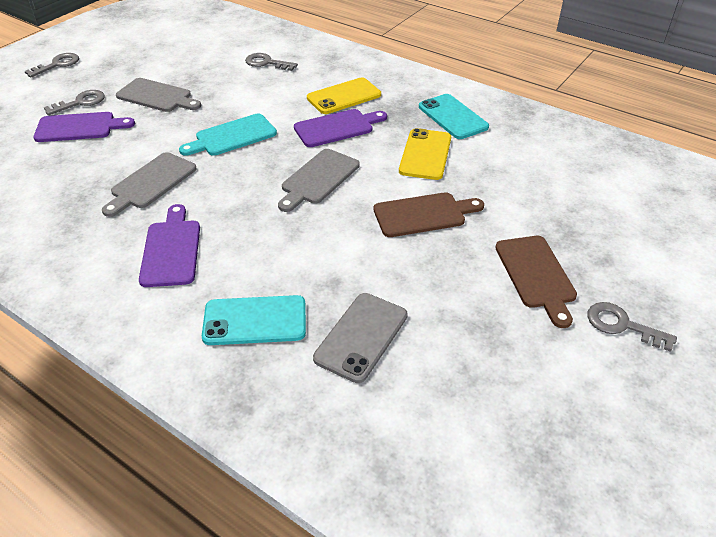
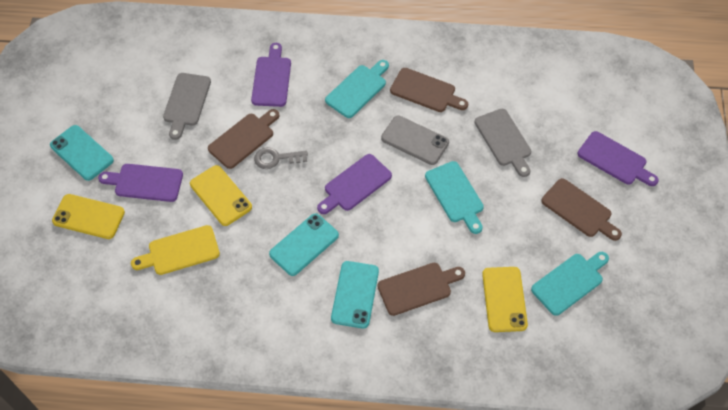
brown cutting board: 2 -> 4
grey cutting board: 3 -> 2
grey key: 4 -> 1
purple cutting board: 3 -> 4
turquoise cutting board: 1 -> 3
turquoise phone: 2 -> 3
yellow cutting board: 0 -> 1
yellow phone: 2 -> 3

